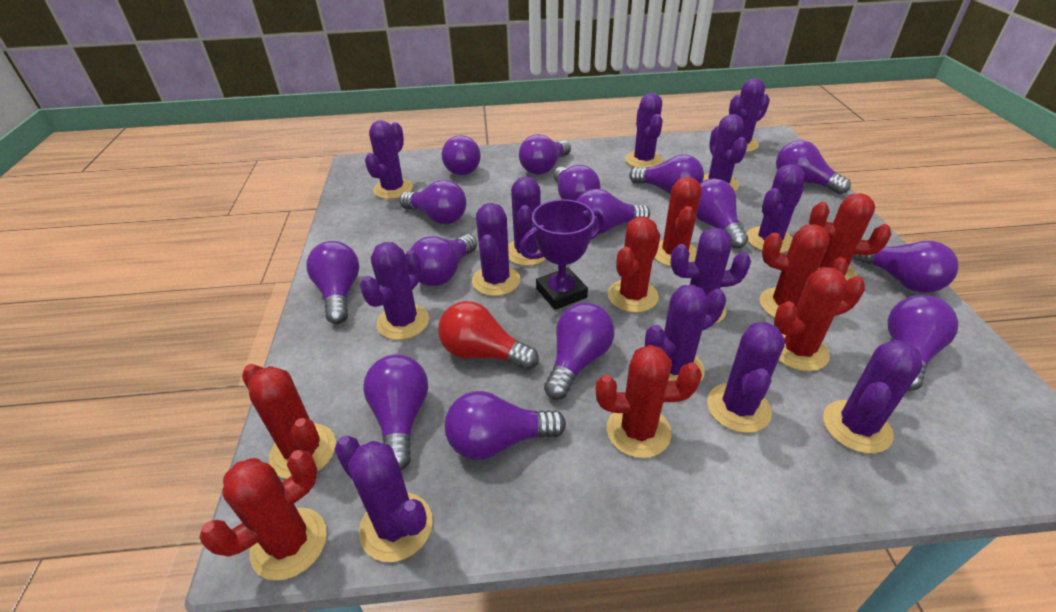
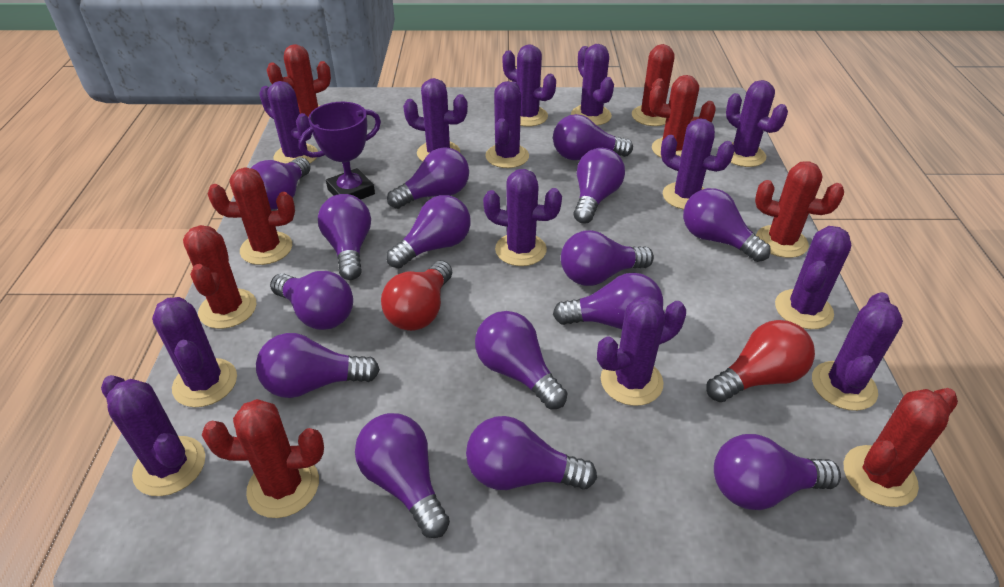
red light bulb: 1 -> 2

